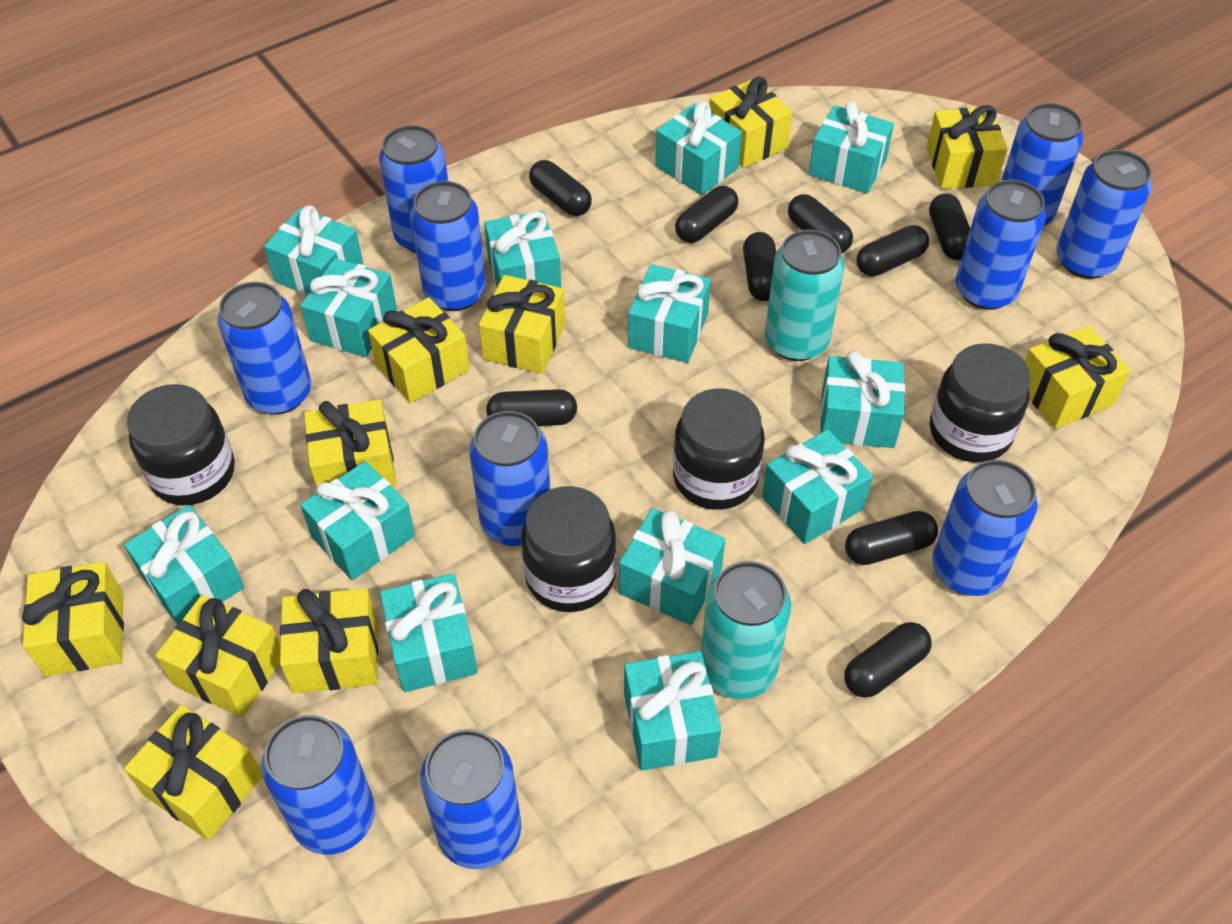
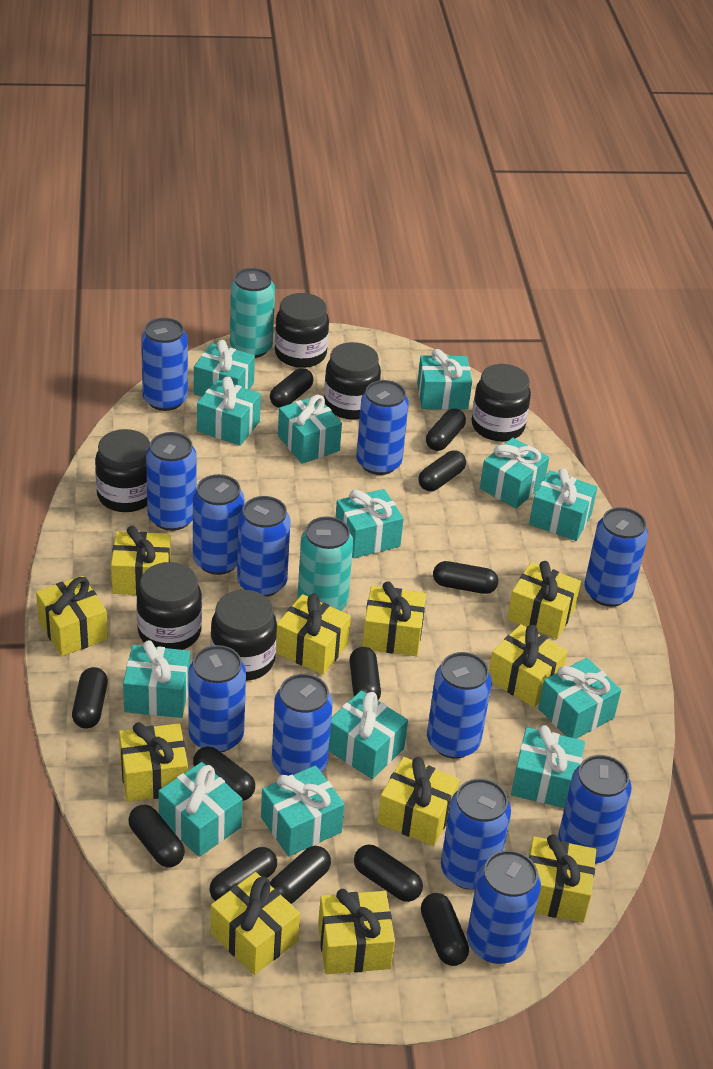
black capsule: 9 -> 12
black jar: 4 -> 6
blue can: 10 -> 12
yellow gift: 10 -> 11

